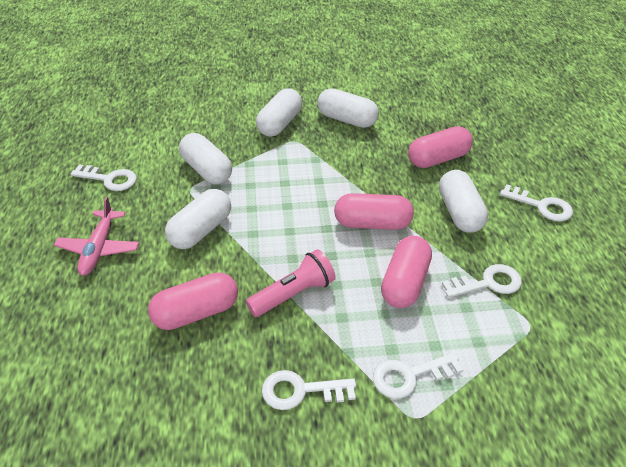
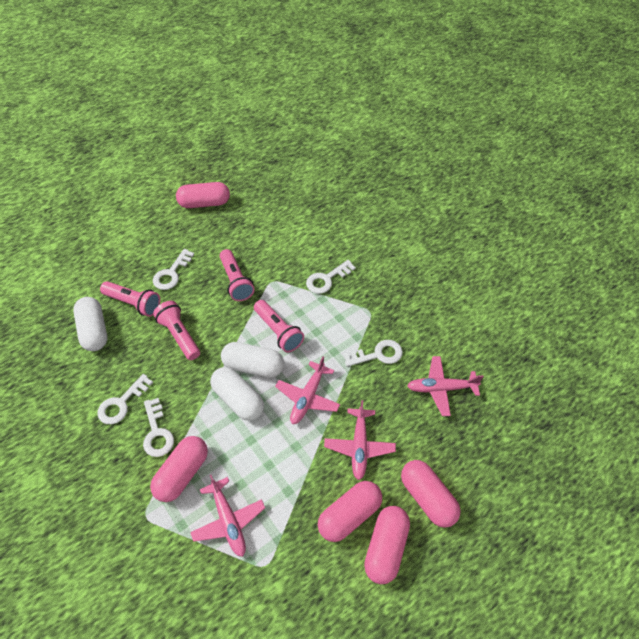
pink capsule: 4 -> 5
pink flashlight: 1 -> 4
pink plane: 1 -> 4
white capsule: 5 -> 3

